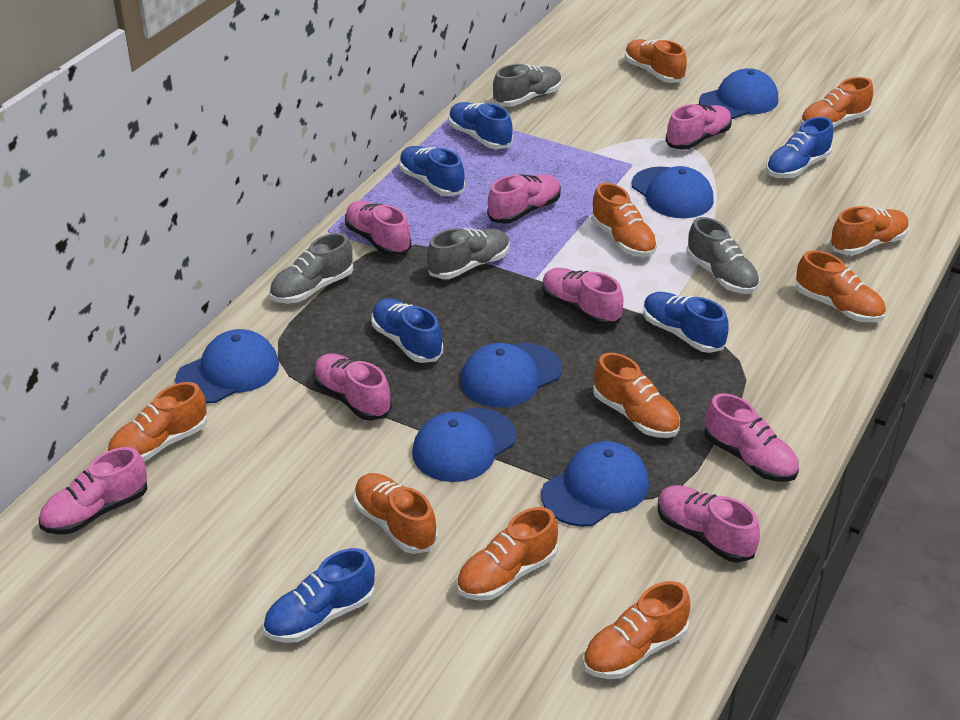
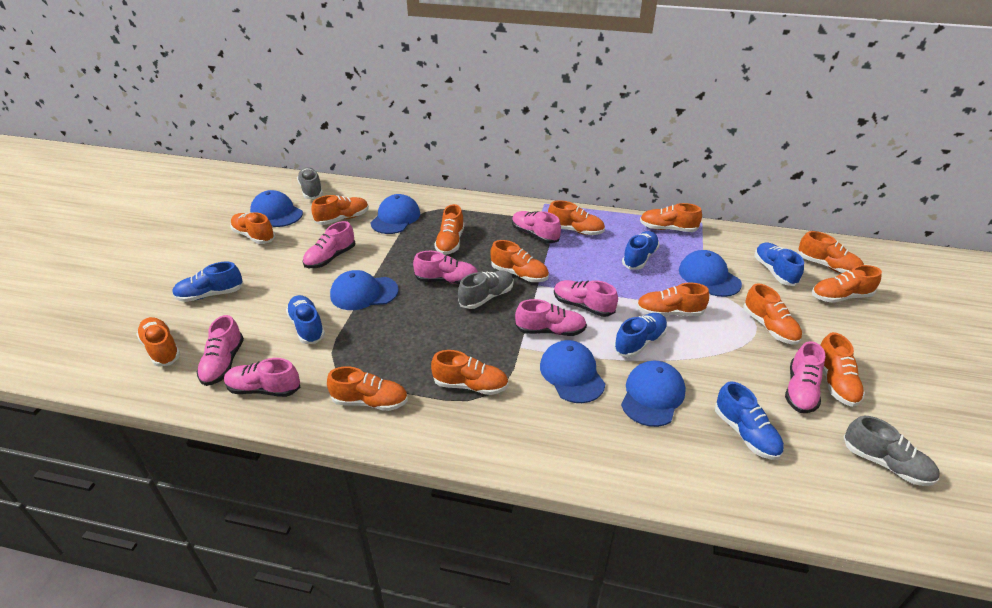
grey shoe: 4 -> 3
orange shoe: 10 -> 14

